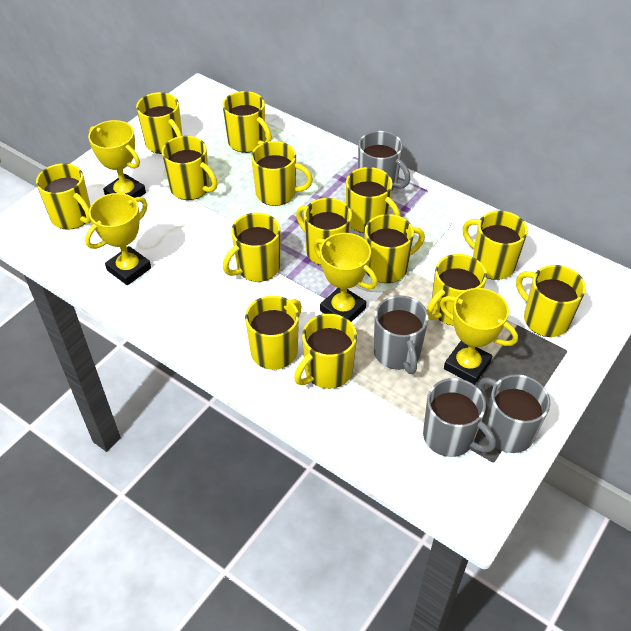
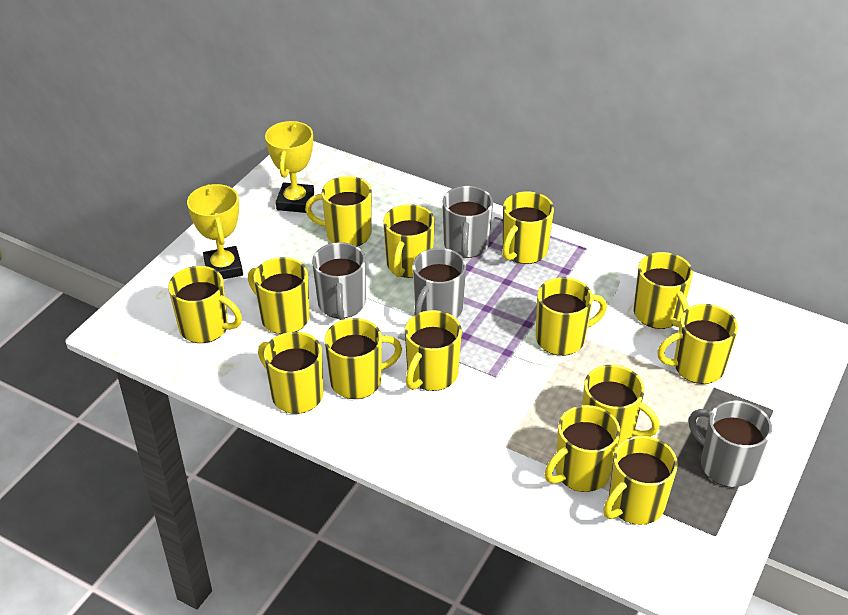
yellow trophy: 4 -> 2

